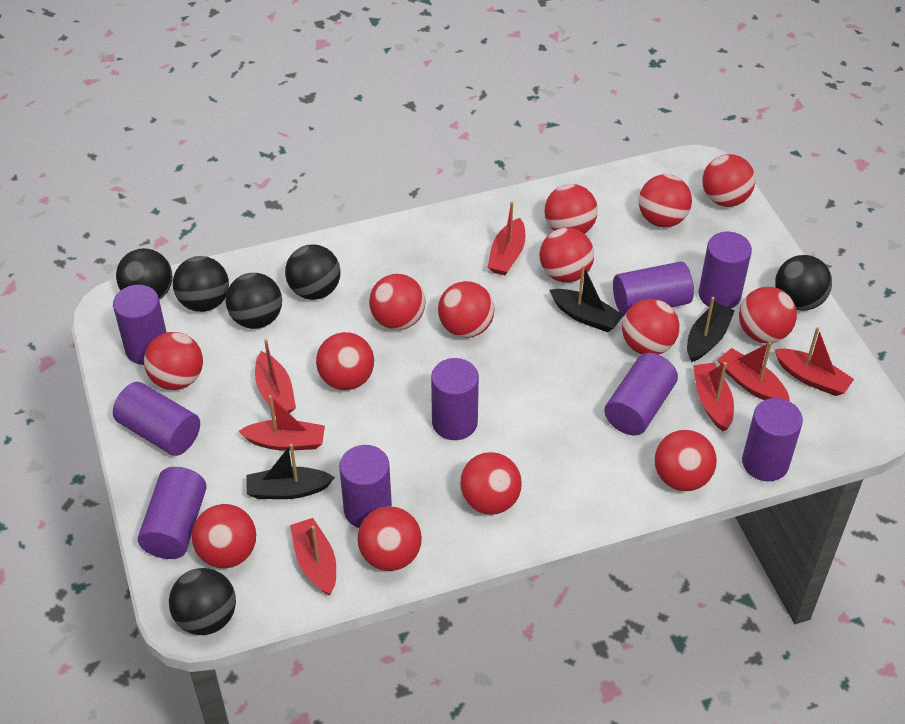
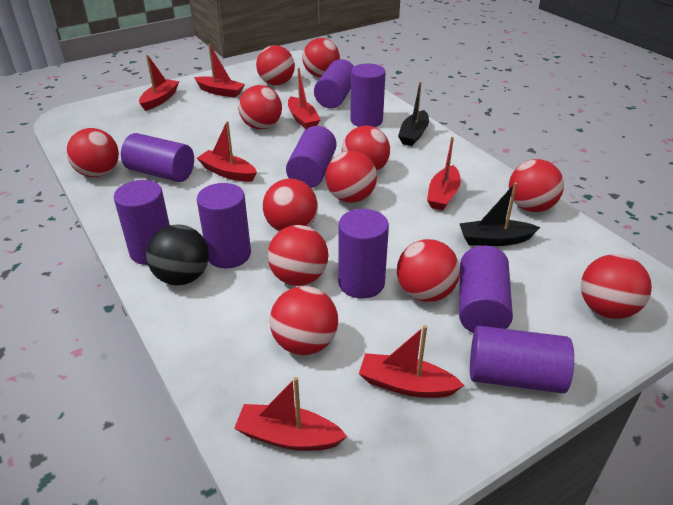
black ball: 6 -> 1
black boat: 3 -> 2
red ball: 14 -> 12

